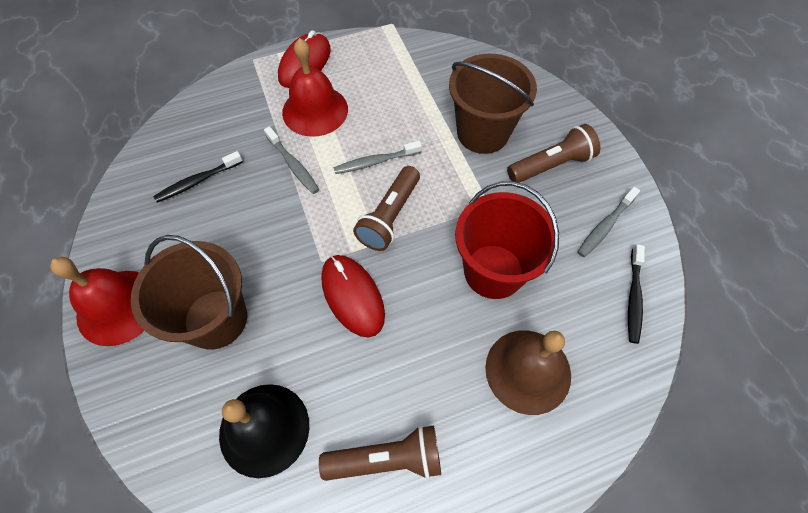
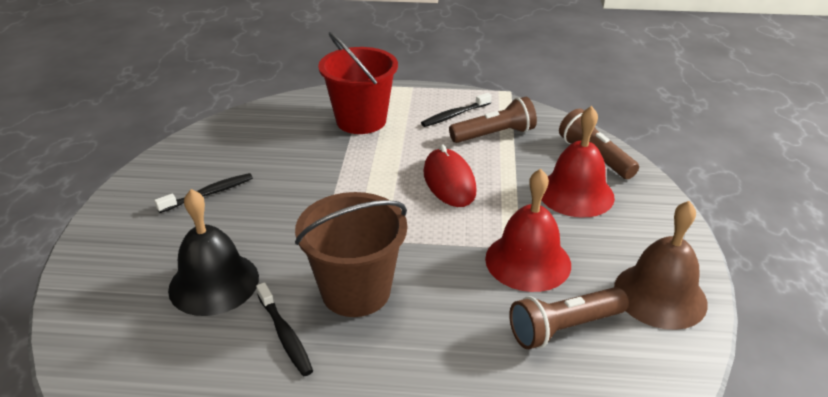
black toothbrush: 2 -> 3
brown bucket: 2 -> 1
grey toothbrush: 3 -> 0
red mouse: 2 -> 1

